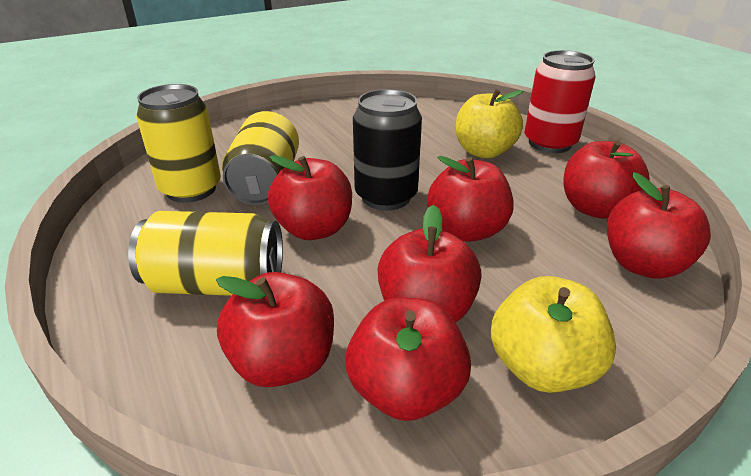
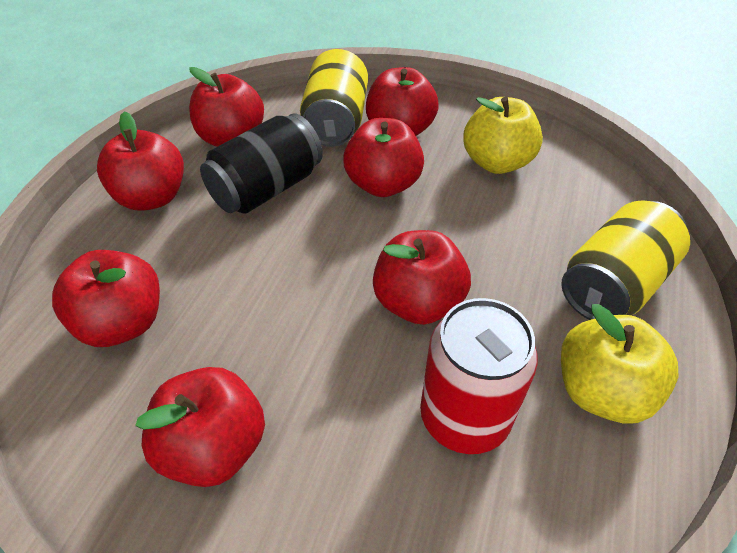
yellow can: 3 -> 2

